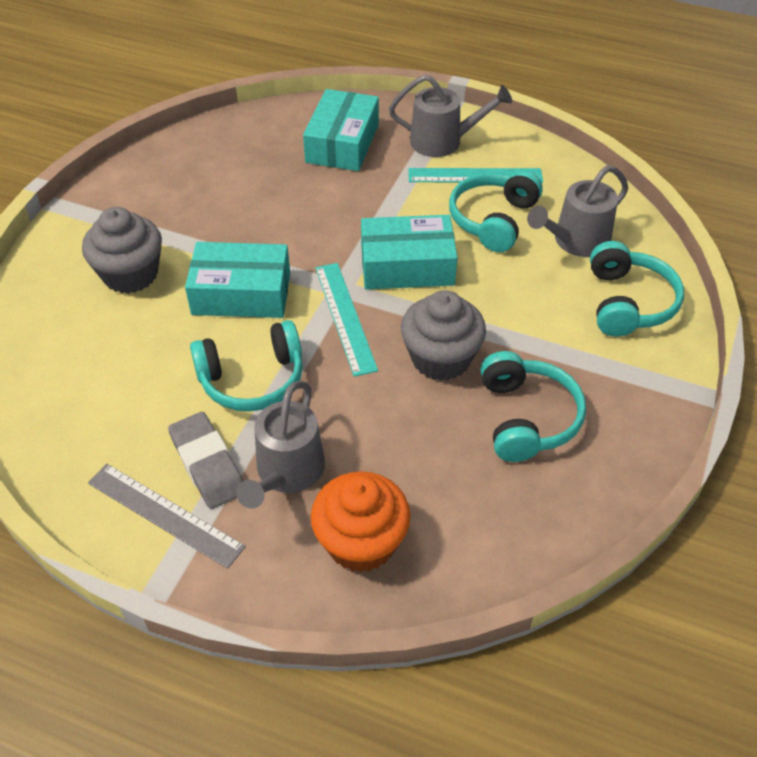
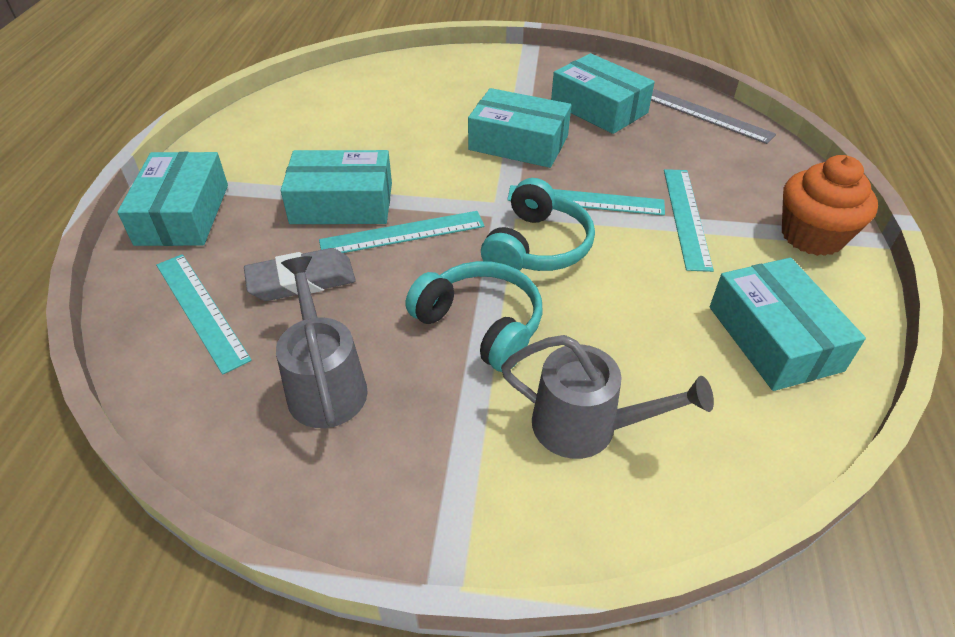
grey cupcake: 2 -> 0
grey watering can: 3 -> 2
turquoise box: 3 -> 5
turquoise headphones: 4 -> 2
turquoise ruler: 2 -> 4

